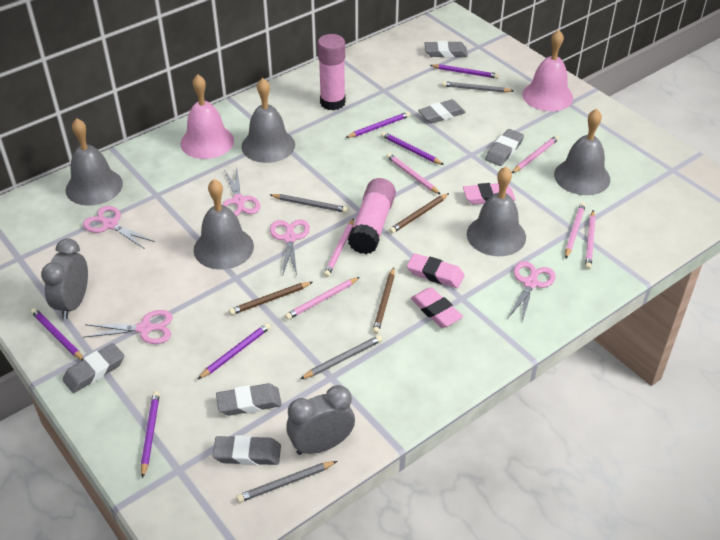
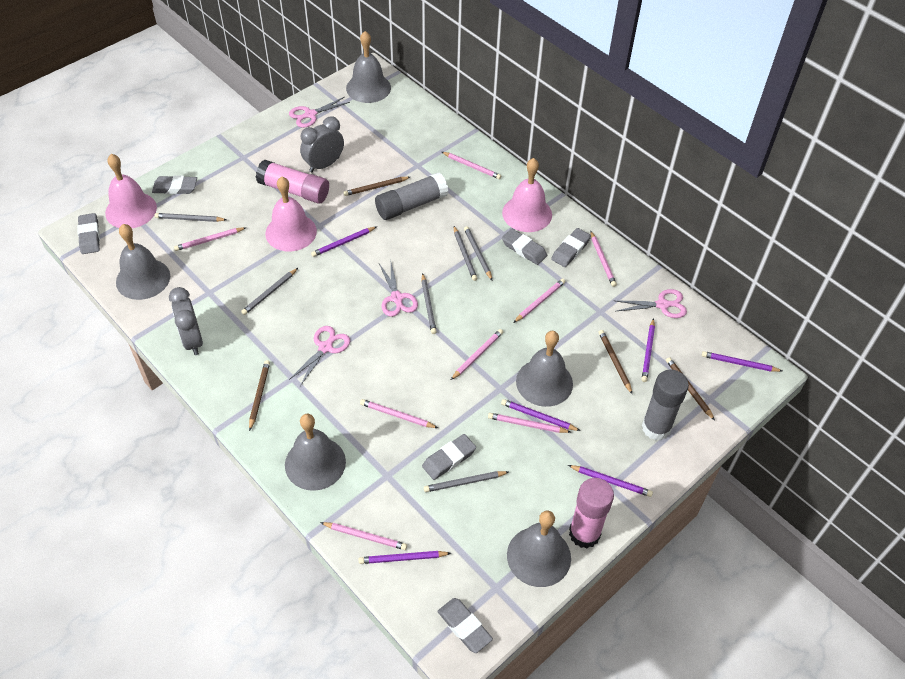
brown pencil: 3 -> 4
grey glue stick: 0 -> 2
grey pencil: 4 -> 6
pink bell: 2 -> 3
pink eraser: 3 -> 0
pink pencil: 6 -> 8
pink scissors: 5 -> 4

